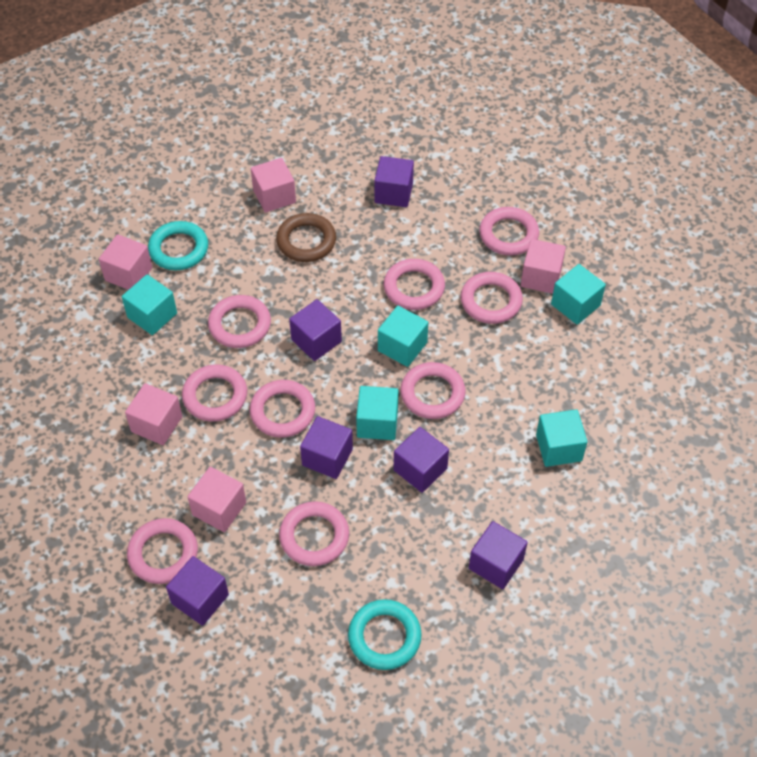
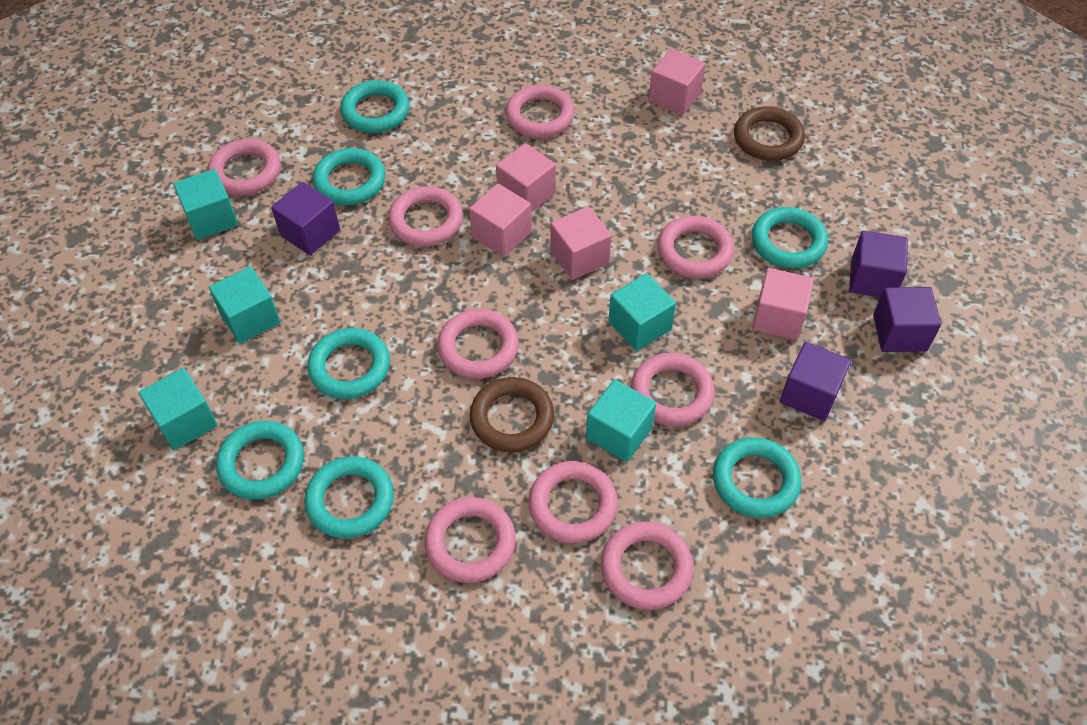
brown ring: 1 -> 2
purple cube: 6 -> 4
turquoise ring: 2 -> 7

